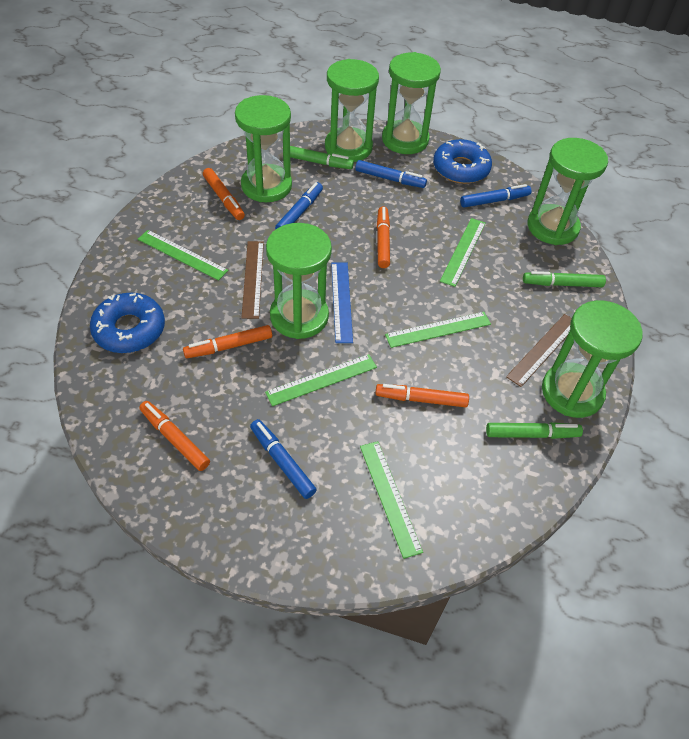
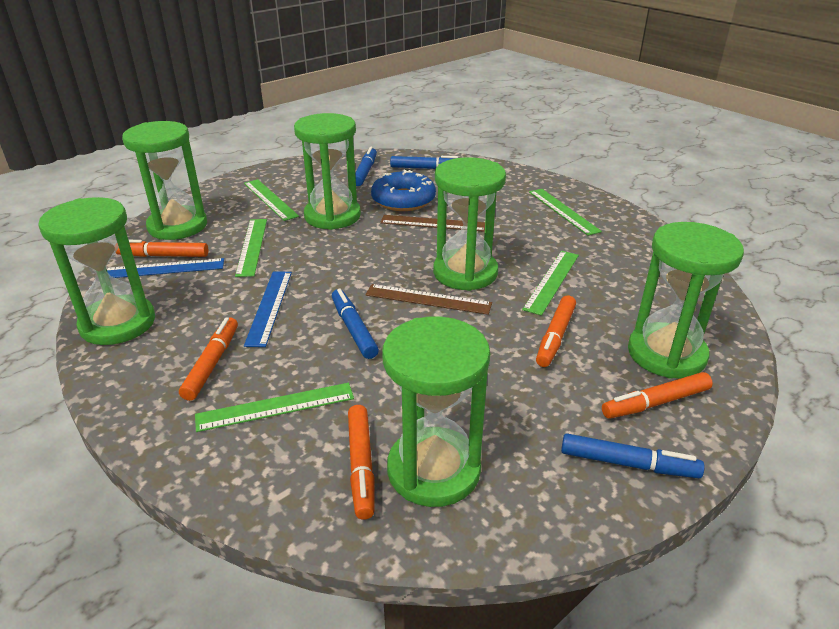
blue donut: 2 -> 1
blue ruler: 1 -> 2
green marker: 3 -> 0

